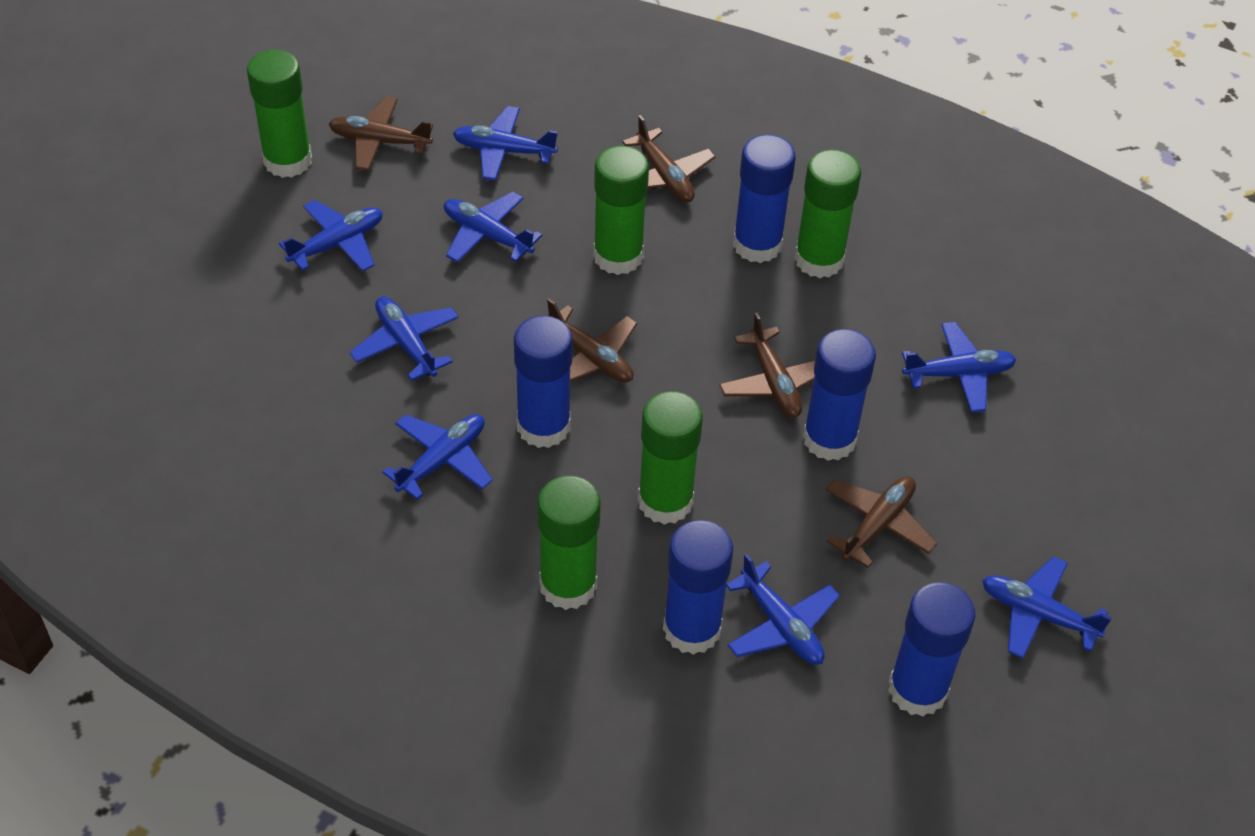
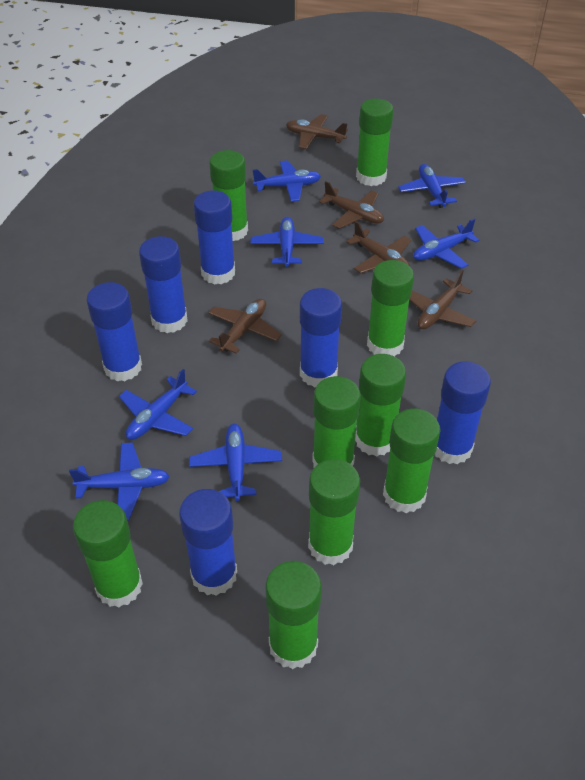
blue glue stick: 5 -> 6
blue plane: 8 -> 7
green glue stick: 5 -> 9

